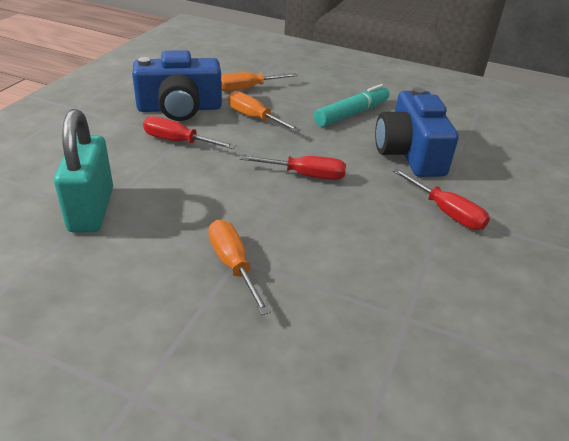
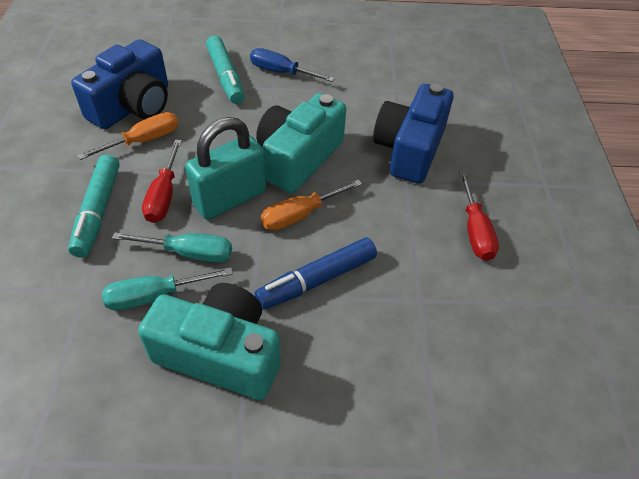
blue marker: 0 -> 1
blue screwdriver: 0 -> 1
orange screwdriver: 3 -> 2
red screwdriver: 3 -> 2
turquoise camera: 0 -> 2
turquoise marker: 1 -> 2
turquoise screwdriver: 0 -> 2

